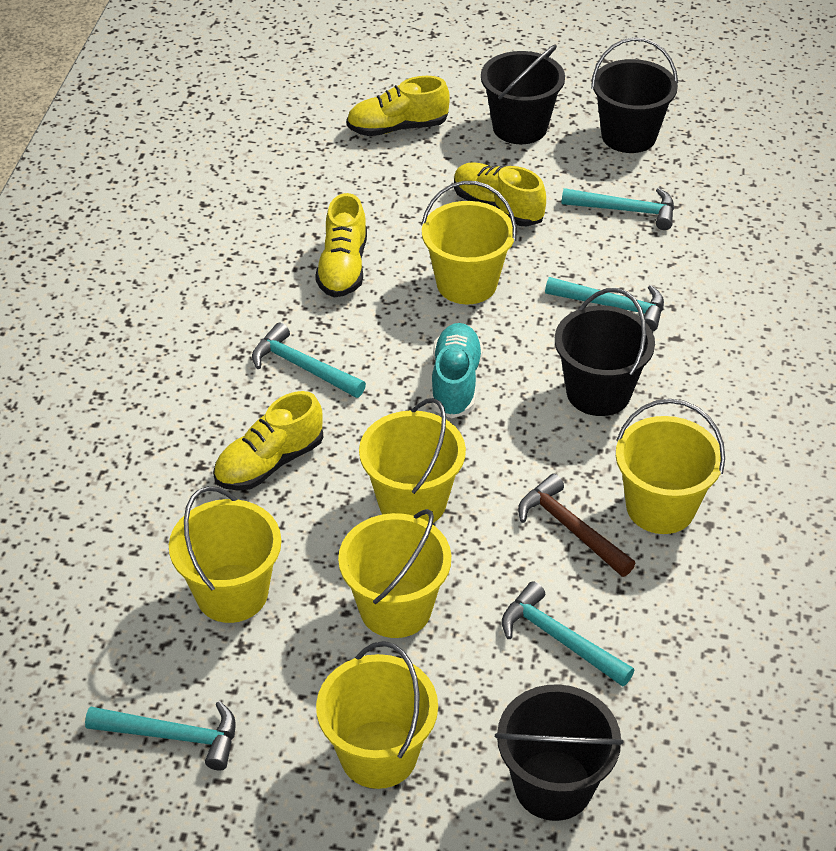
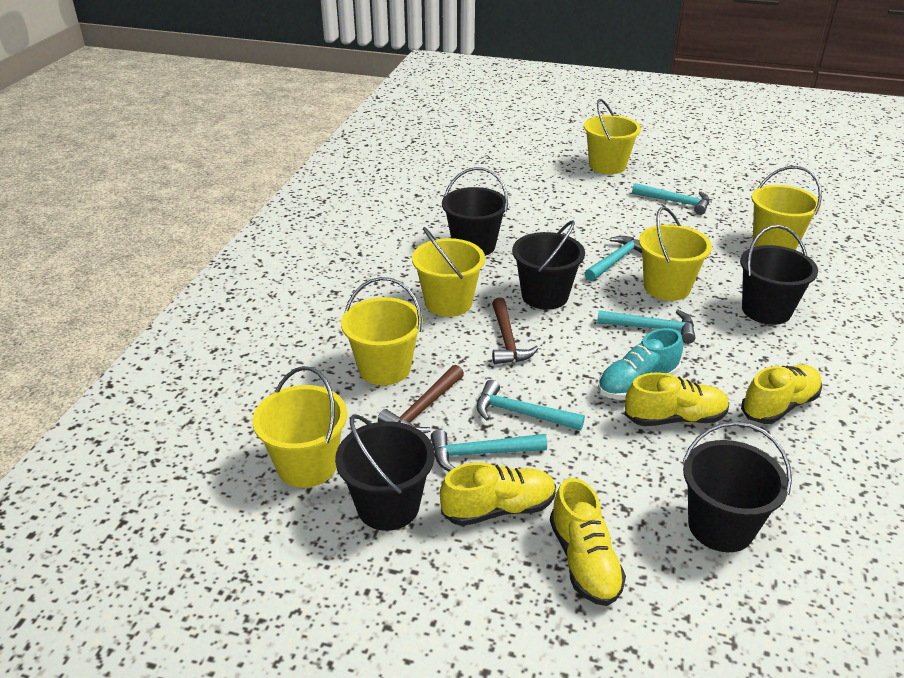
black bucket: 4 -> 5
brown hammer: 1 -> 2

